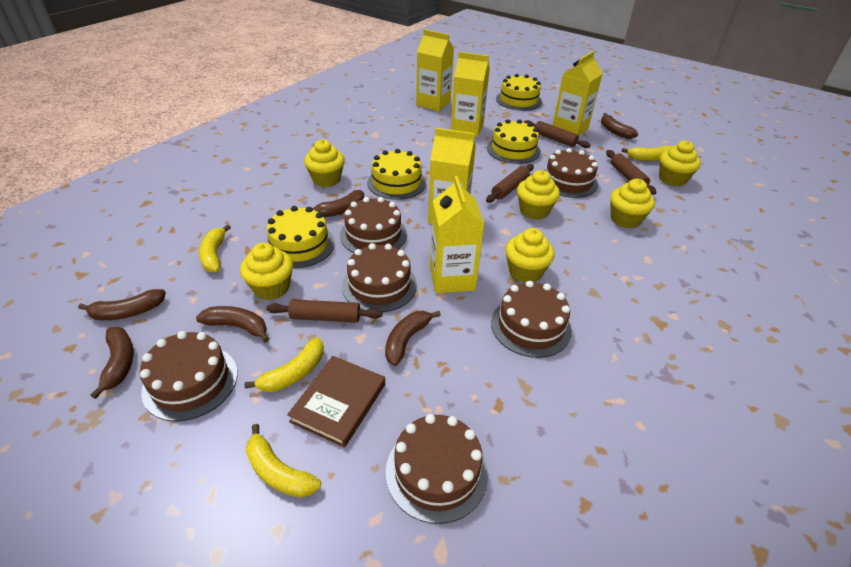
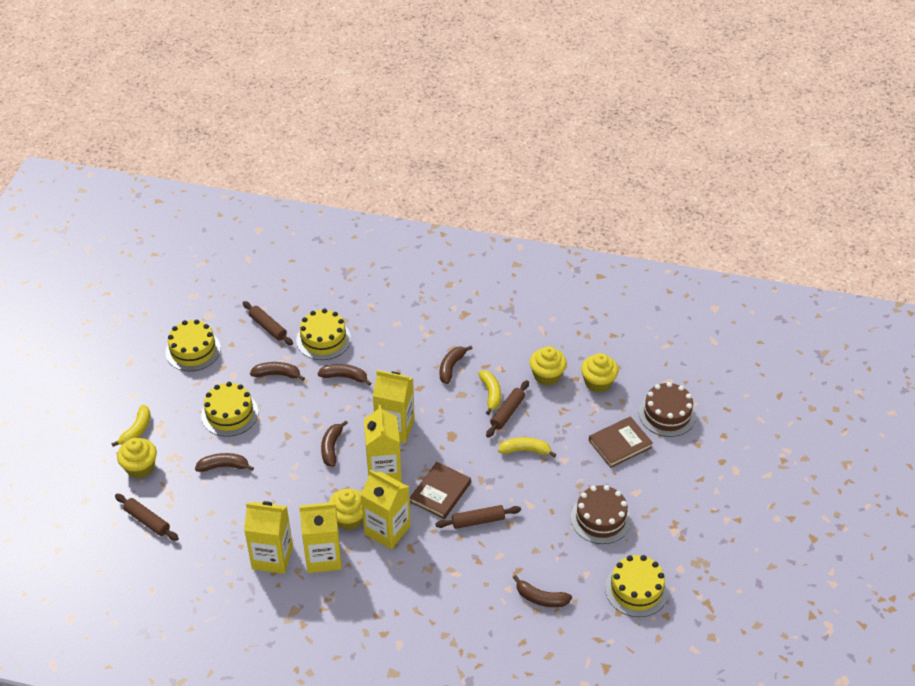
brown book: 1 -> 2
brown cake: 6 -> 2
yellow banana: 4 -> 3
yellow cupcake: 6 -> 4

